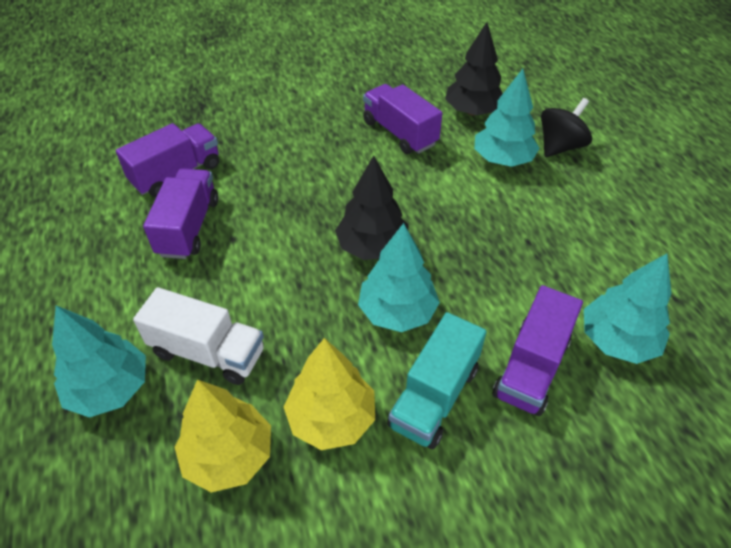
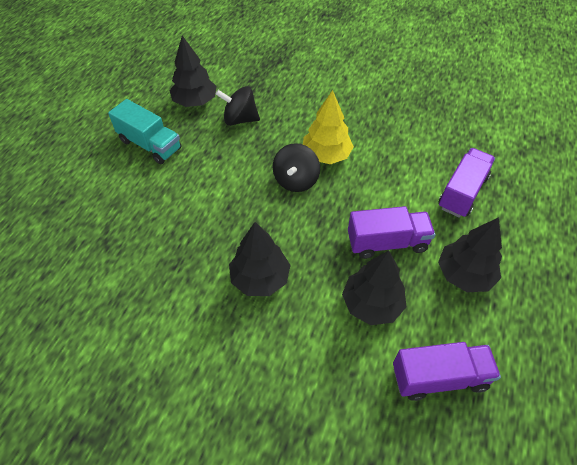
black spinning top: 1 -> 2
black tree: 2 -> 4
purple truck: 4 -> 3
turquoise tree: 4 -> 0
white truck: 1 -> 0
yellow tree: 2 -> 1

